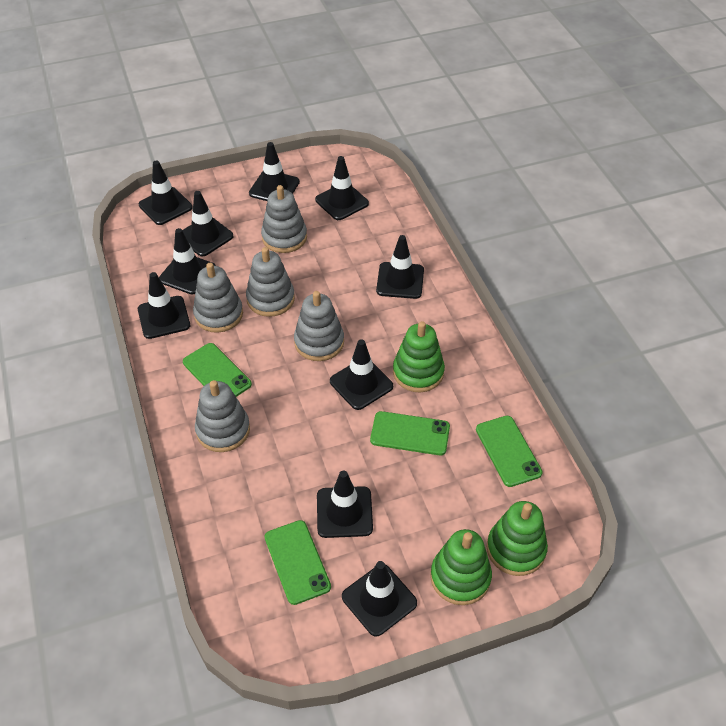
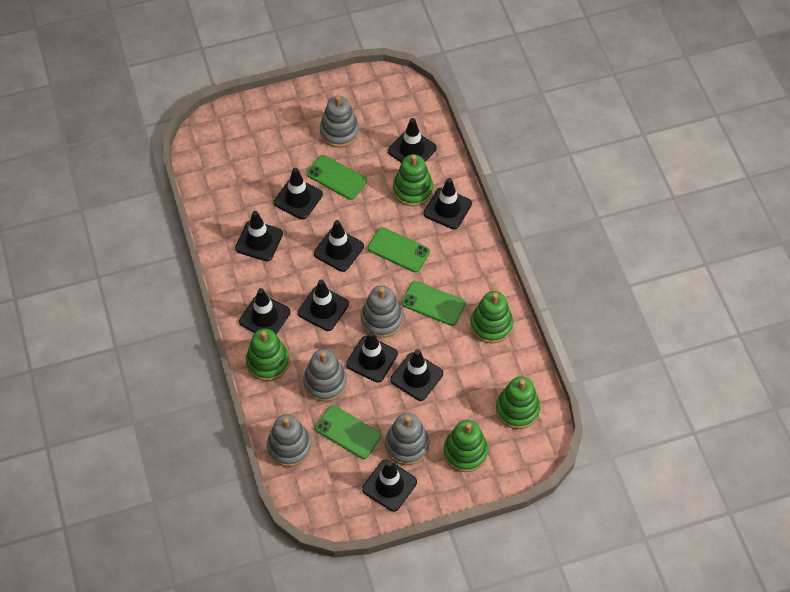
green stacking toy: 3 -> 5

